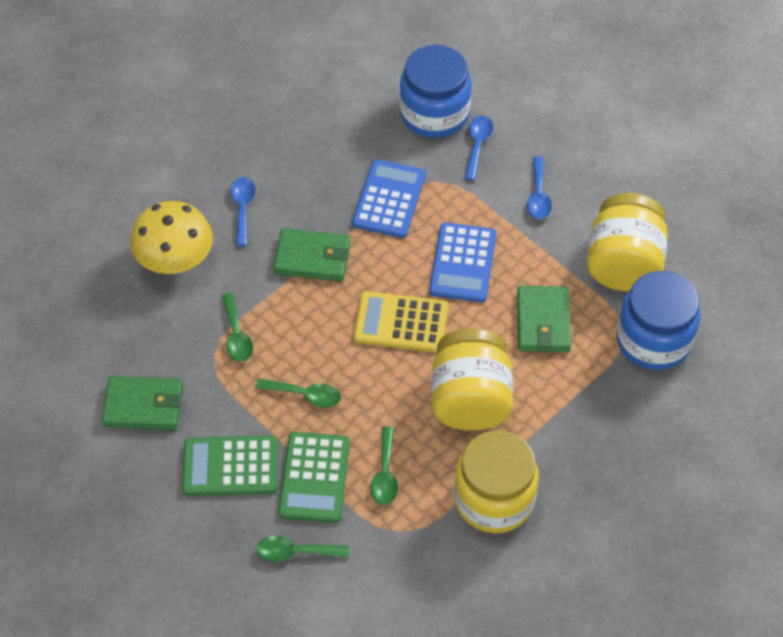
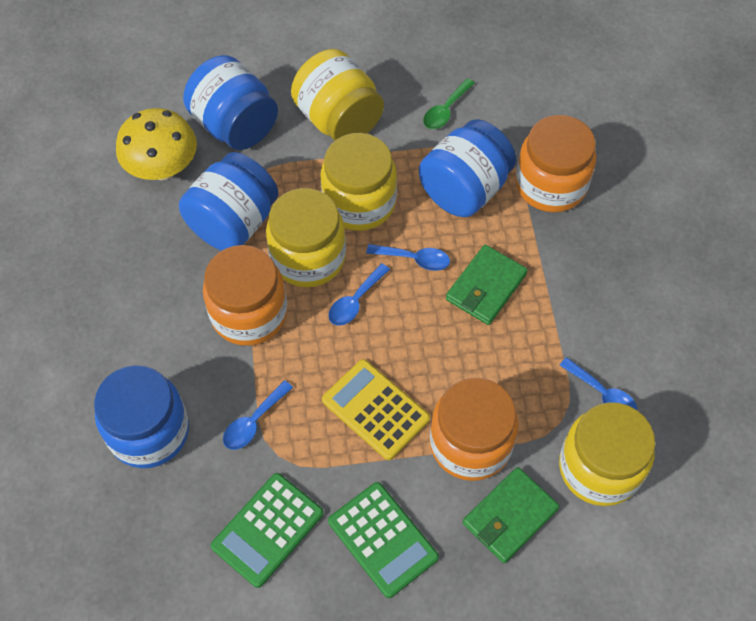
blue calculator: 2 -> 0
blue jar: 2 -> 4
blue spoon: 3 -> 4
green spoon: 4 -> 1
green wallet: 3 -> 2
orange jar: 0 -> 3
yellow jar: 3 -> 4

